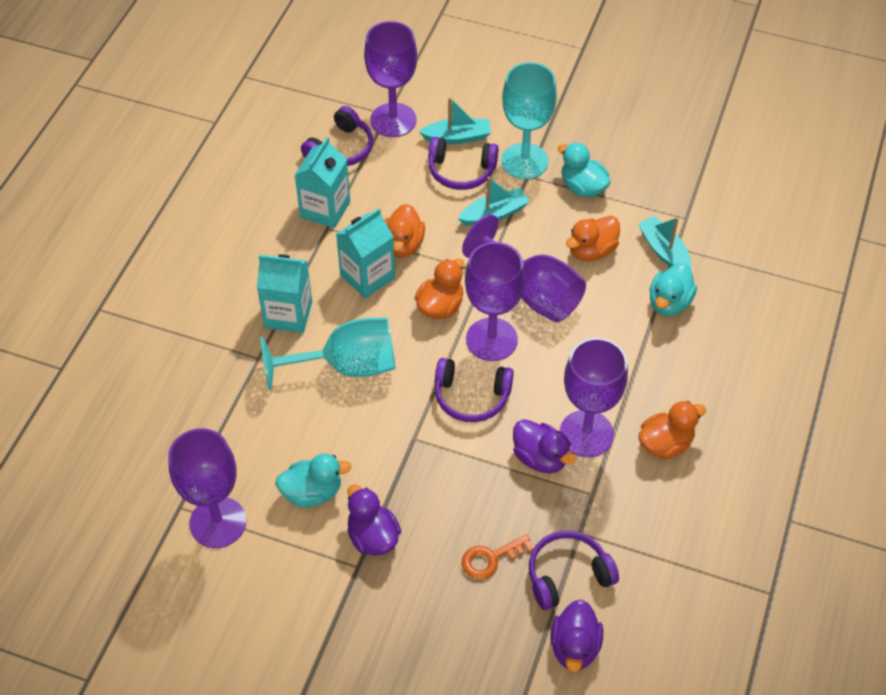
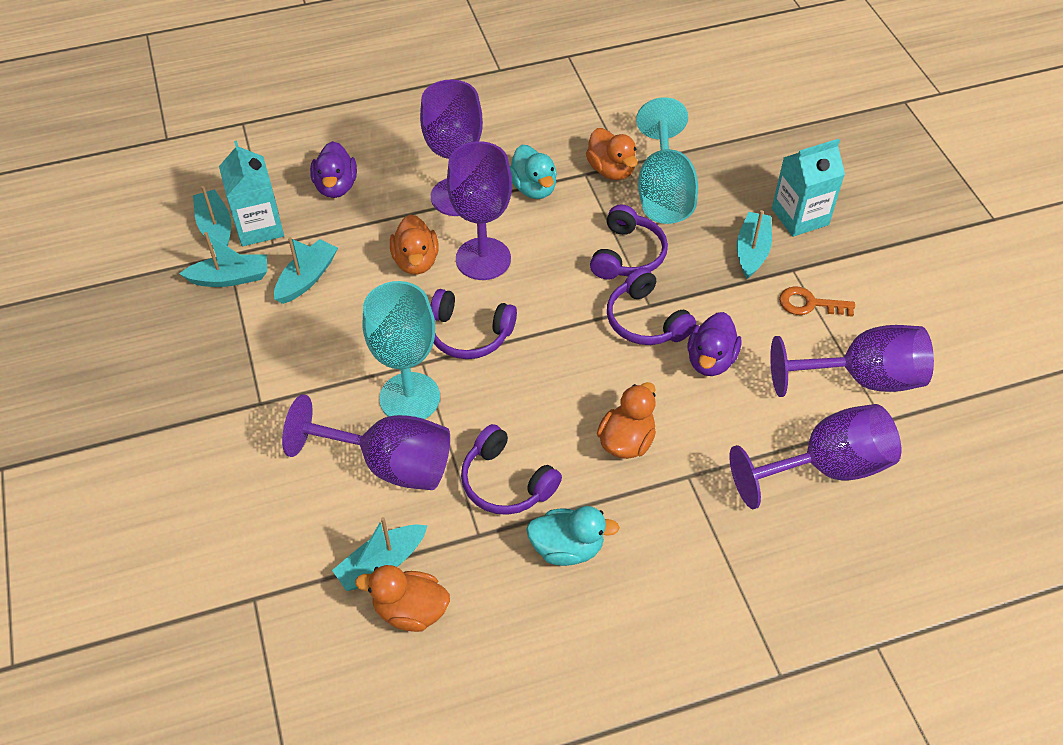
purple duck: 3 -> 2
turquoise boat: 3 -> 5
turquoise carton: 3 -> 2
turquoise duck: 3 -> 2

